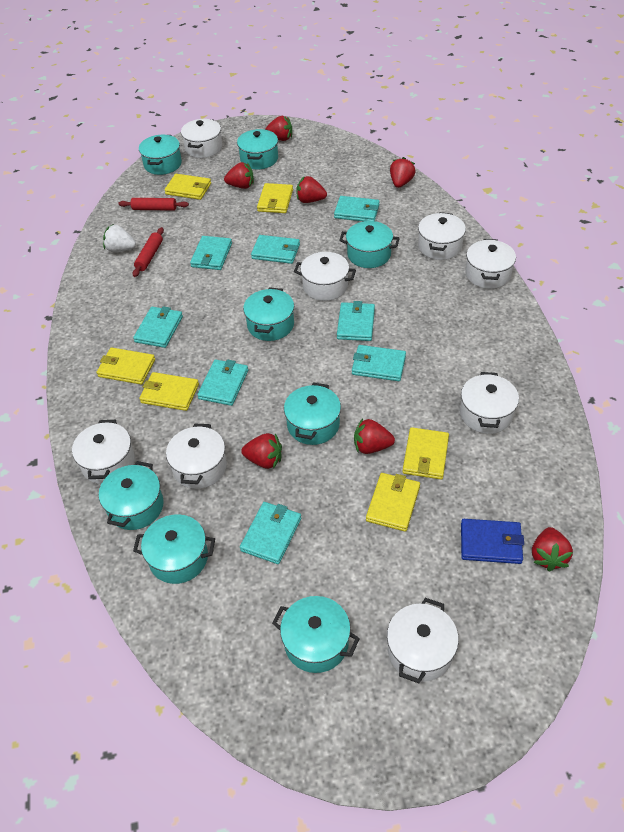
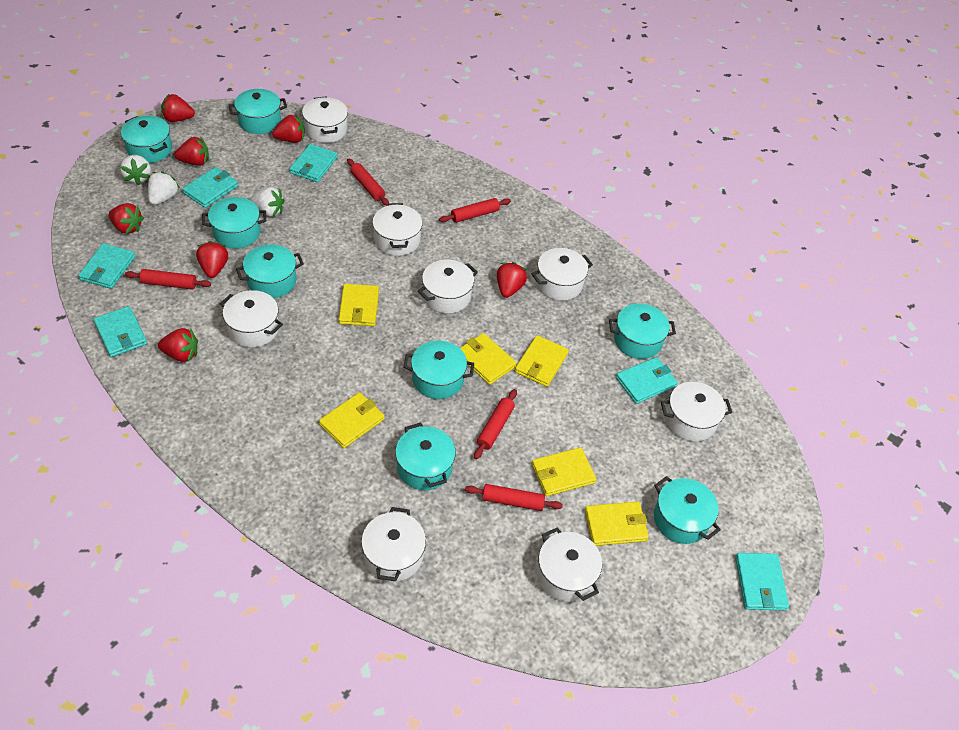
blue wallet: 1 -> 0
red rolling pin: 2 -> 5
turquoise wallet: 8 -> 6
white strawberry: 1 -> 3

